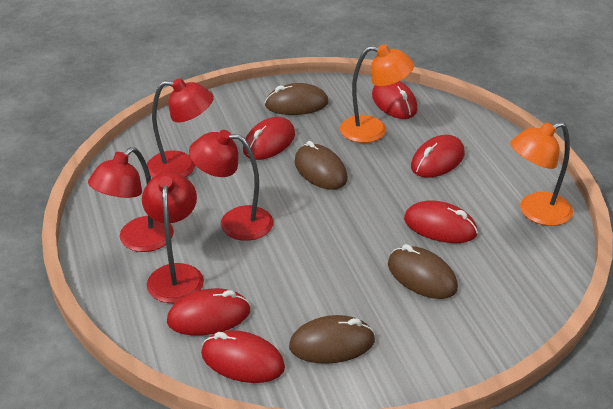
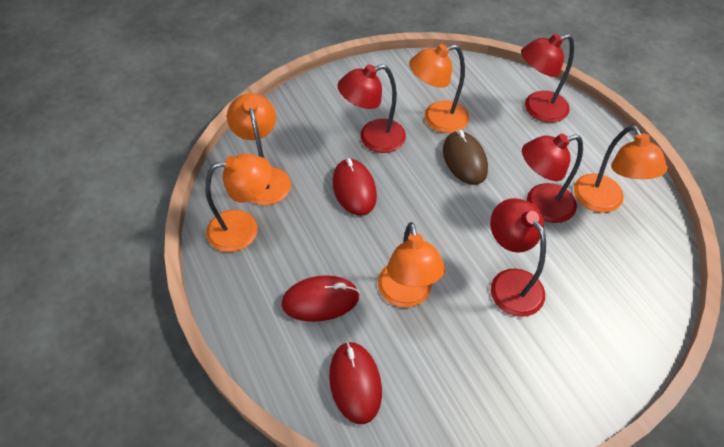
brown mouse: 4 -> 1
orange lamp: 2 -> 5
red mouse: 6 -> 3

